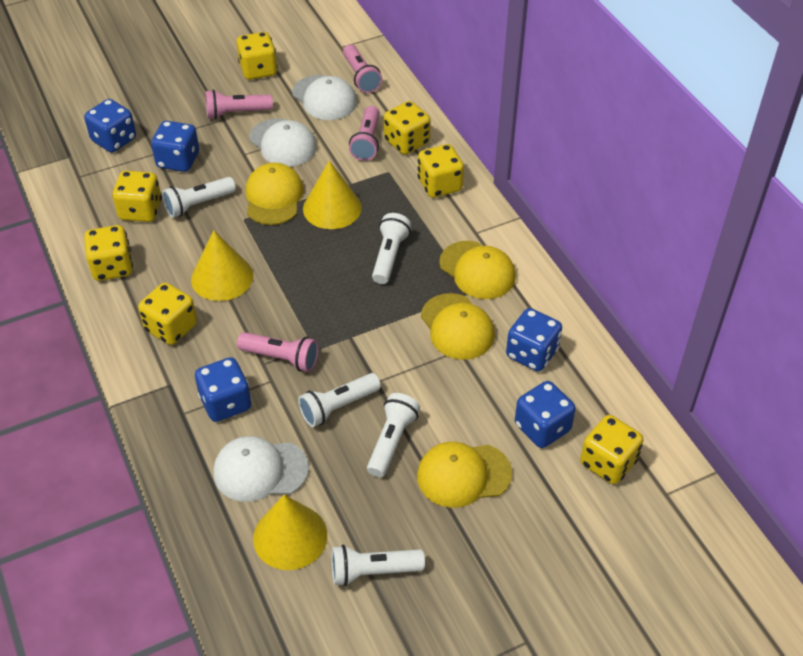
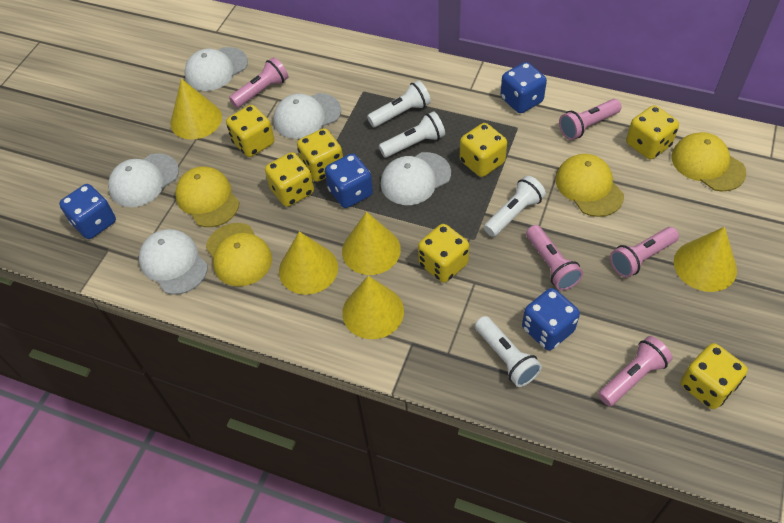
blue dice: 5 -> 4
pink flashlight: 4 -> 5
white cap: 3 -> 5
white flashlight: 5 -> 4
yellow cone: 3 -> 5

